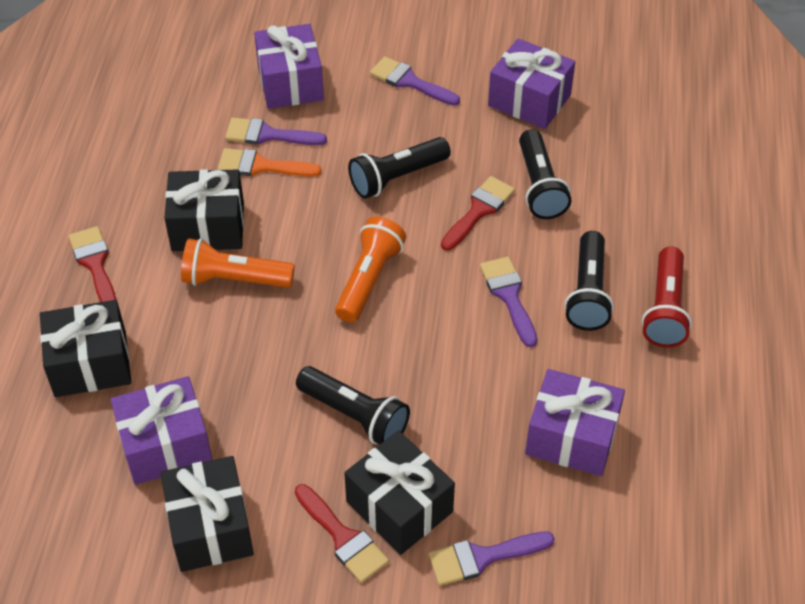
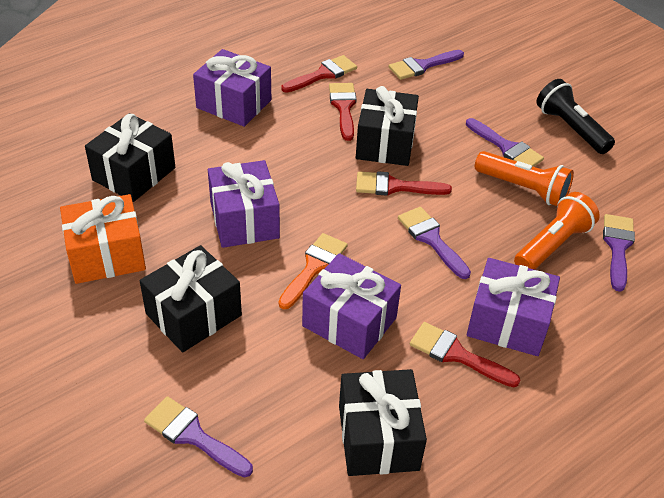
black flashlight: 4 -> 1
orange gift: 0 -> 1
purple brush: 4 -> 5
red brush: 3 -> 4
red flashlight: 1 -> 0

